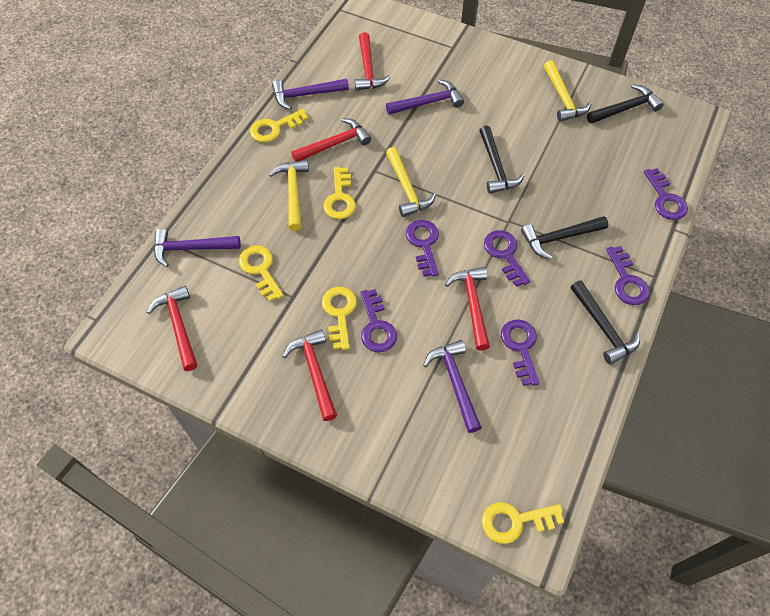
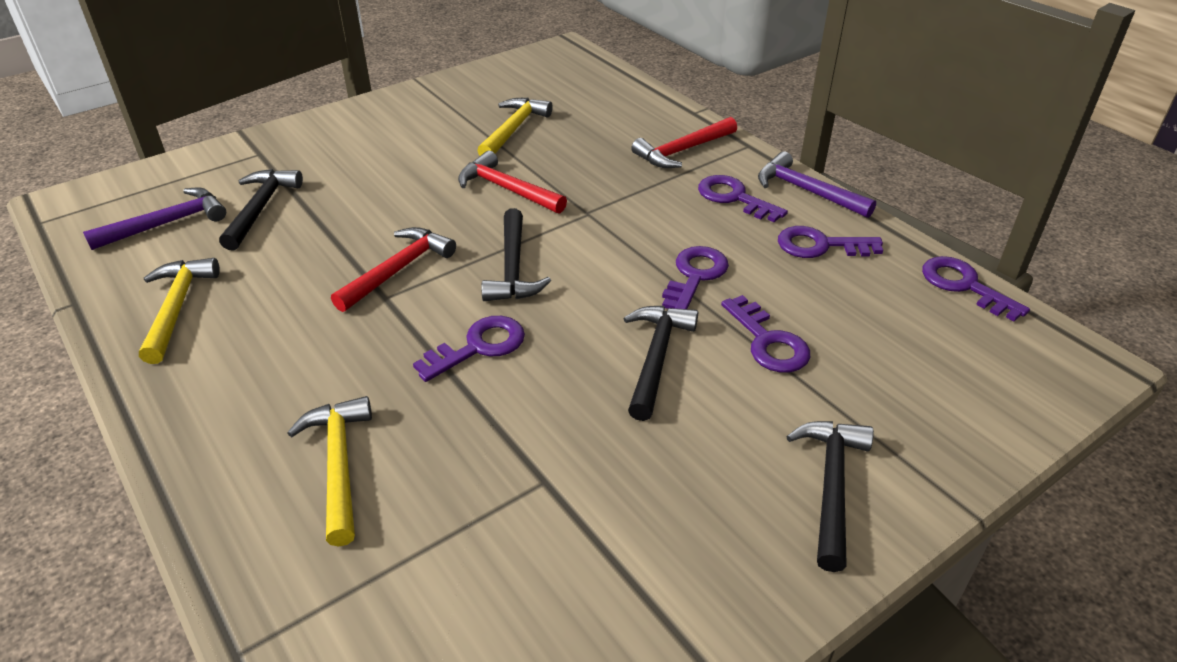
purple hammer: 4 -> 2
red hammer: 5 -> 3
yellow key: 5 -> 0

